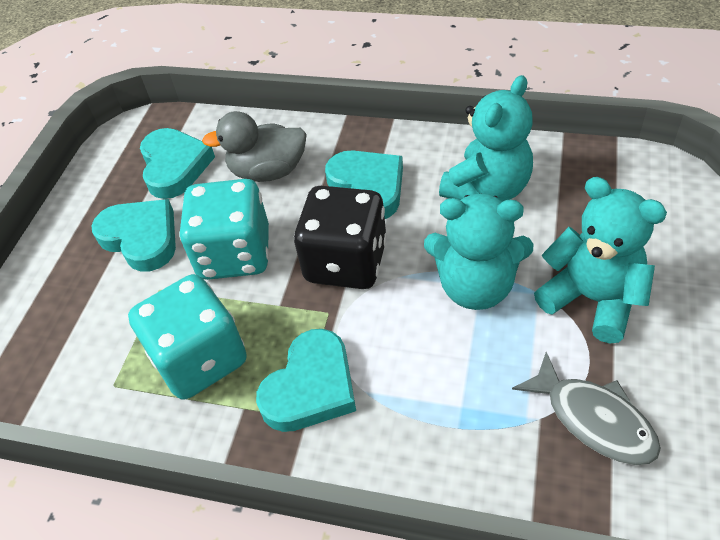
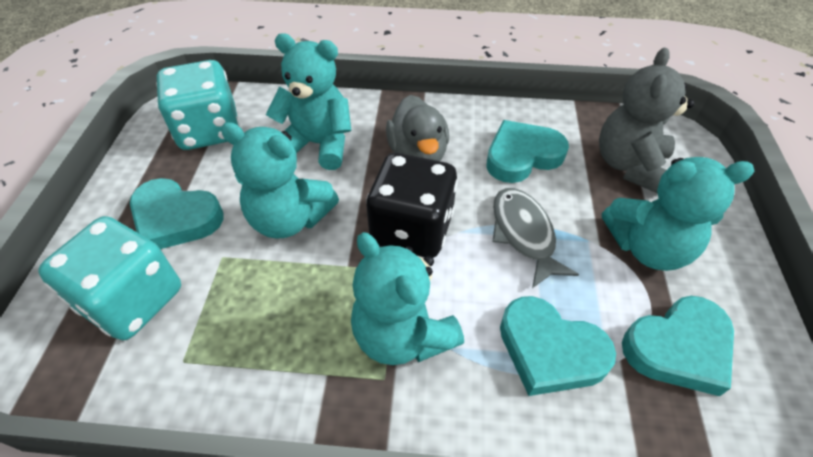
grey teddy bear: 0 -> 1
turquoise teddy bear: 3 -> 4

